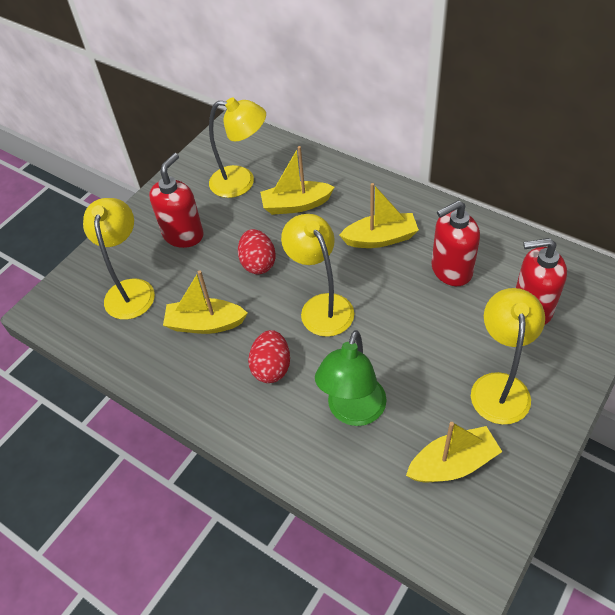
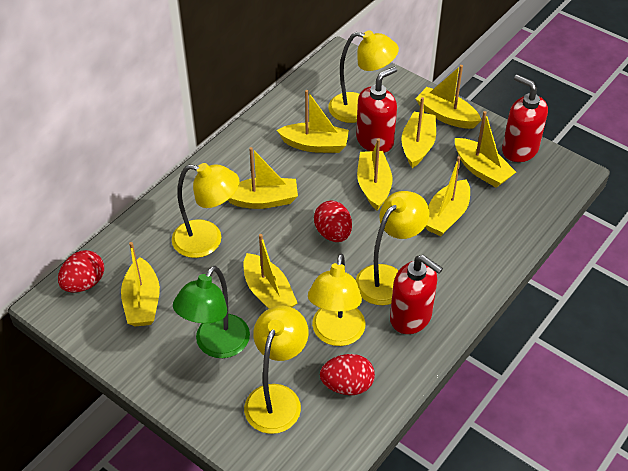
red egg: 2 -> 3
yellow boat: 4 -> 9
yellow lamp: 4 -> 5

